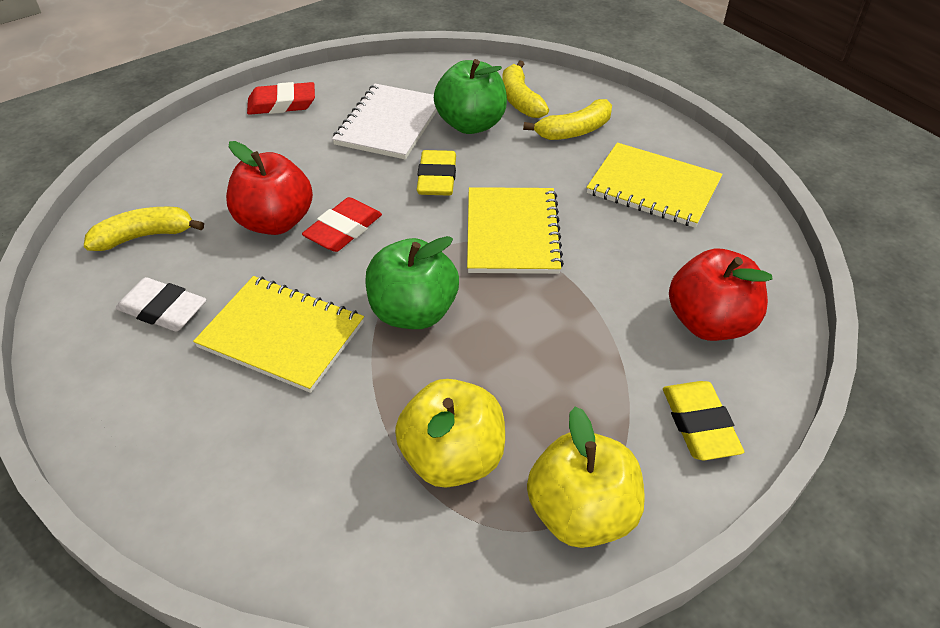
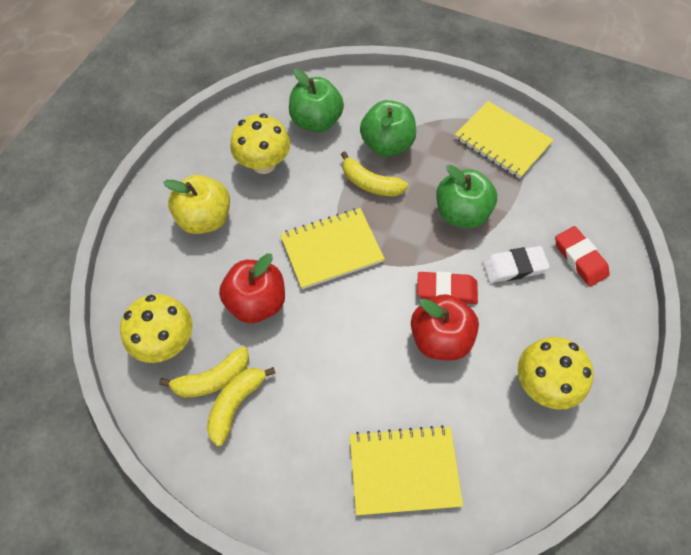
green apple: 2 -> 3
white notebook: 1 -> 0
yellow apple: 2 -> 1
yellow eraser: 2 -> 0
yellow mushroom: 0 -> 3

